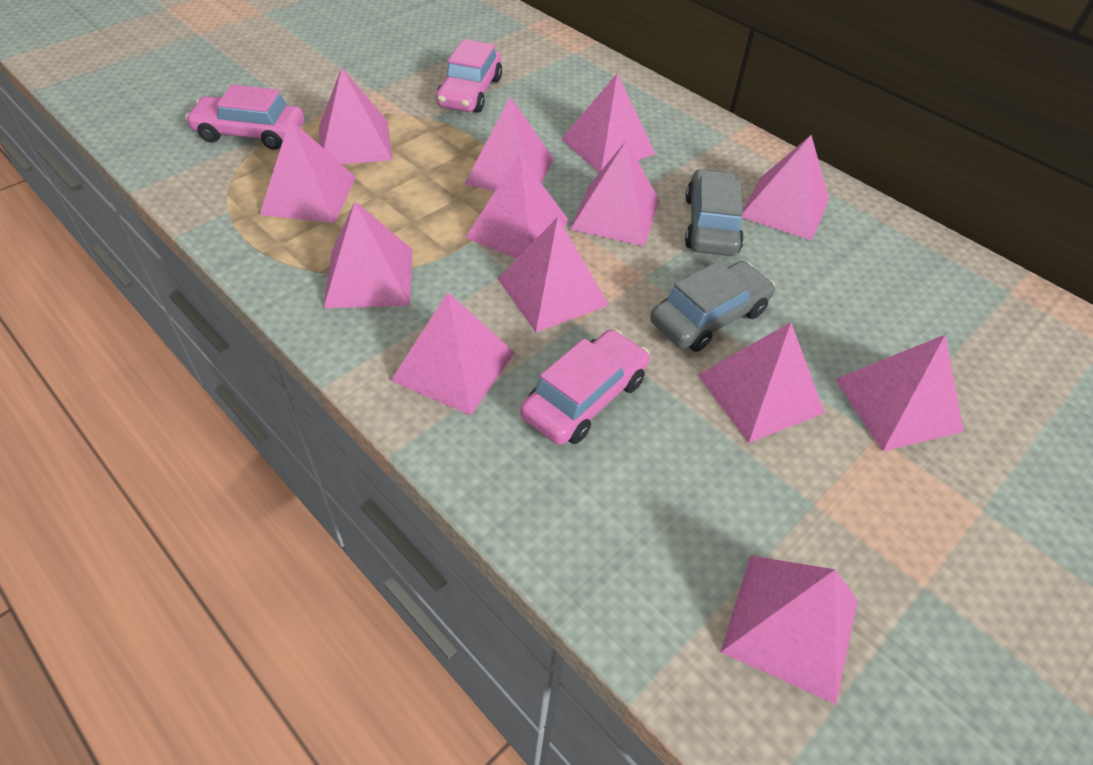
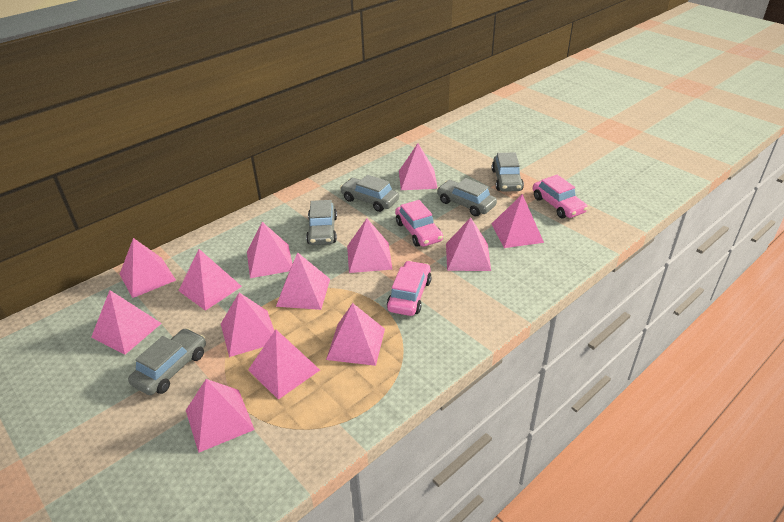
grey car: 2 -> 5

